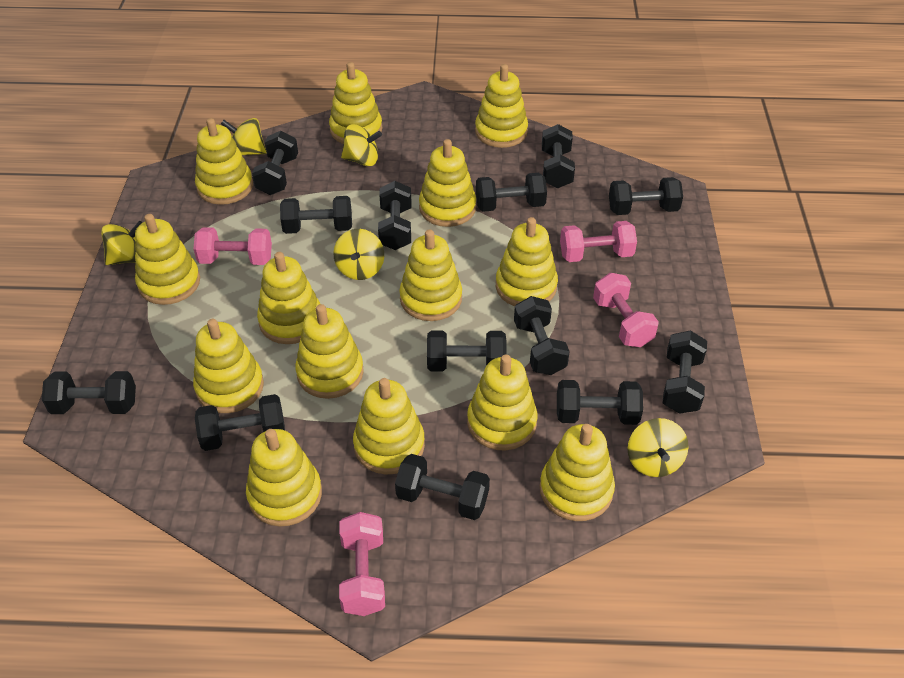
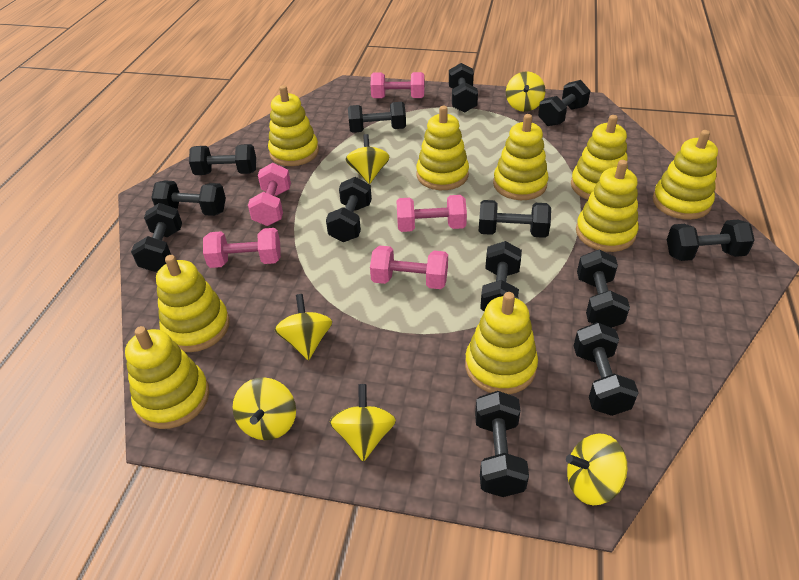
pink dumbbell: 4 -> 5
yellow spinning top: 5 -> 6
yellow stacking toy: 14 -> 9

